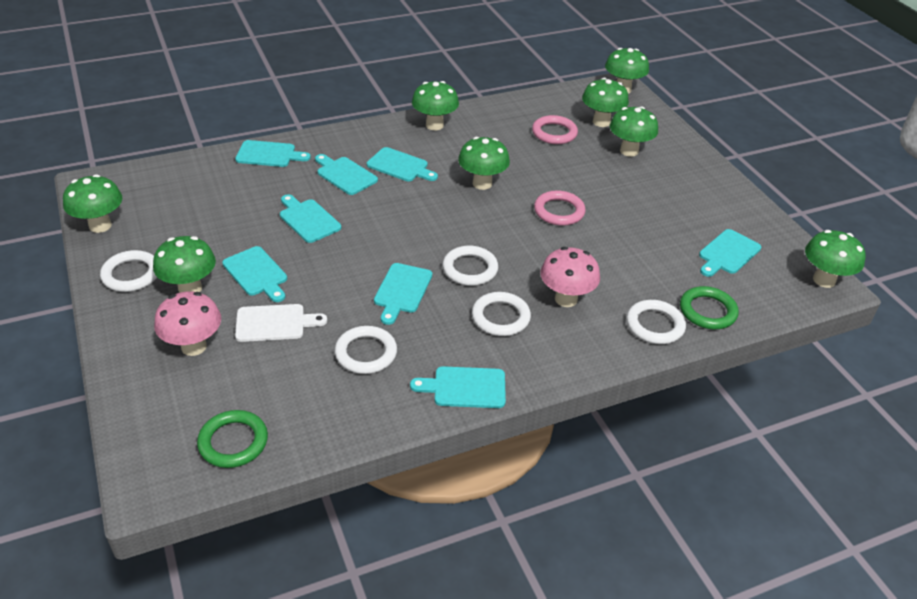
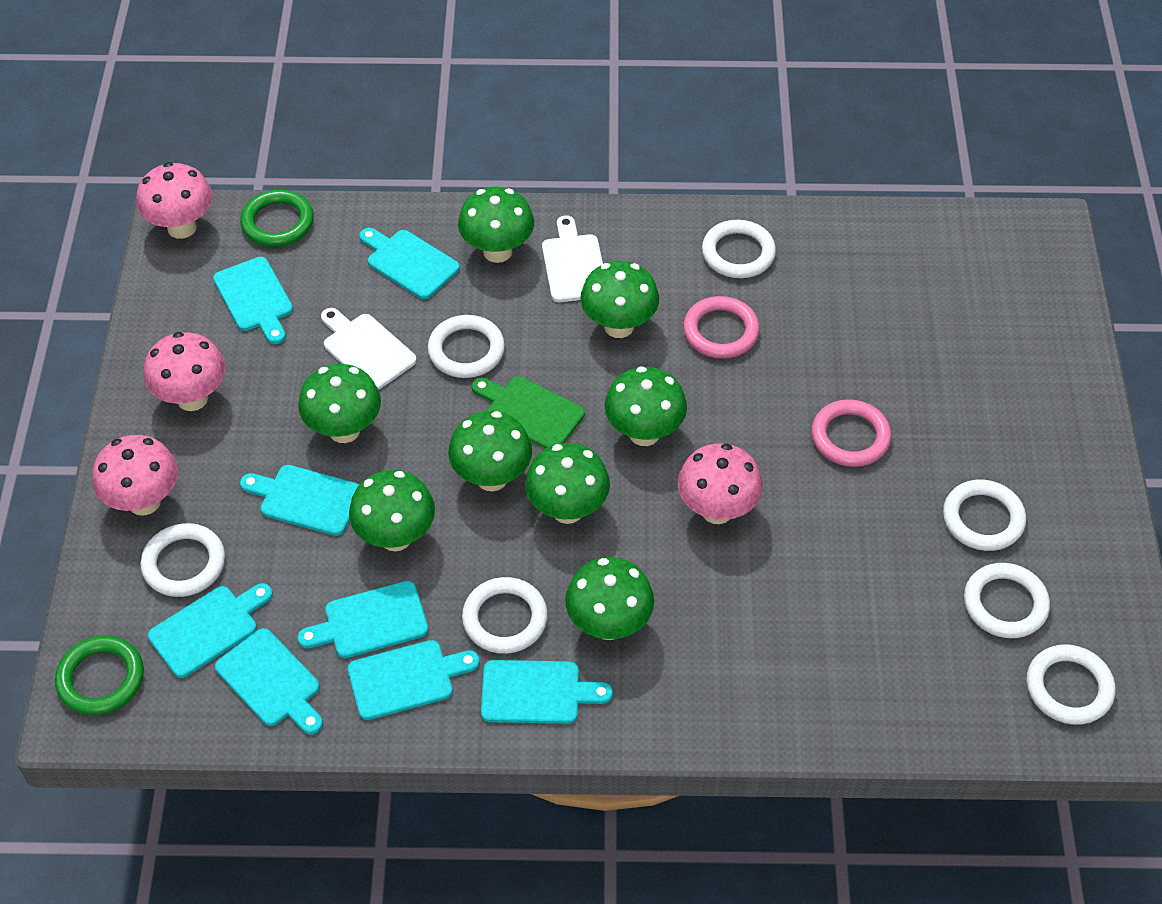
green cutting board: 0 -> 1
pink mushroom: 2 -> 4
white cutting board: 1 -> 2
white ring: 5 -> 7

